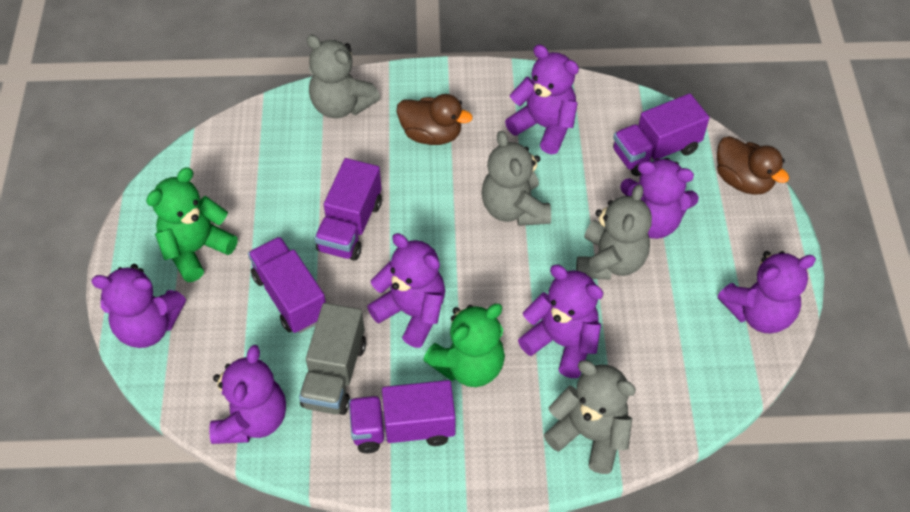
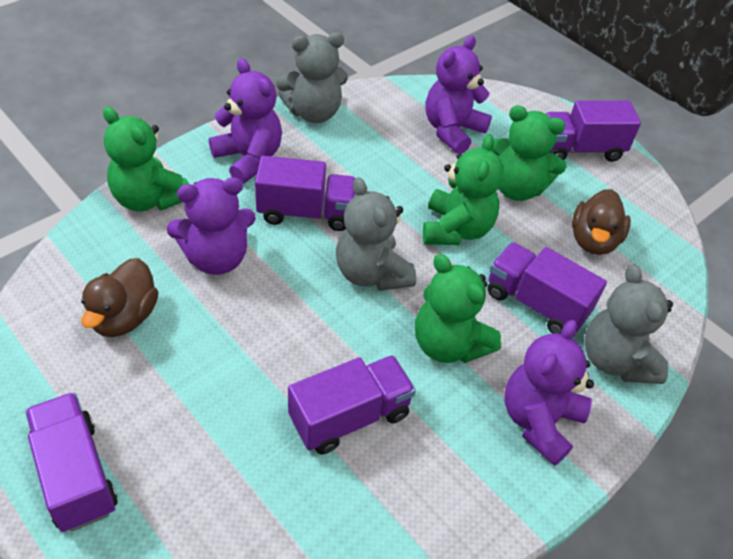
green teddy bear: 2 -> 4
grey teddy bear: 4 -> 3
grey truck: 1 -> 0
purple teddy bear: 7 -> 4
purple truck: 4 -> 5

